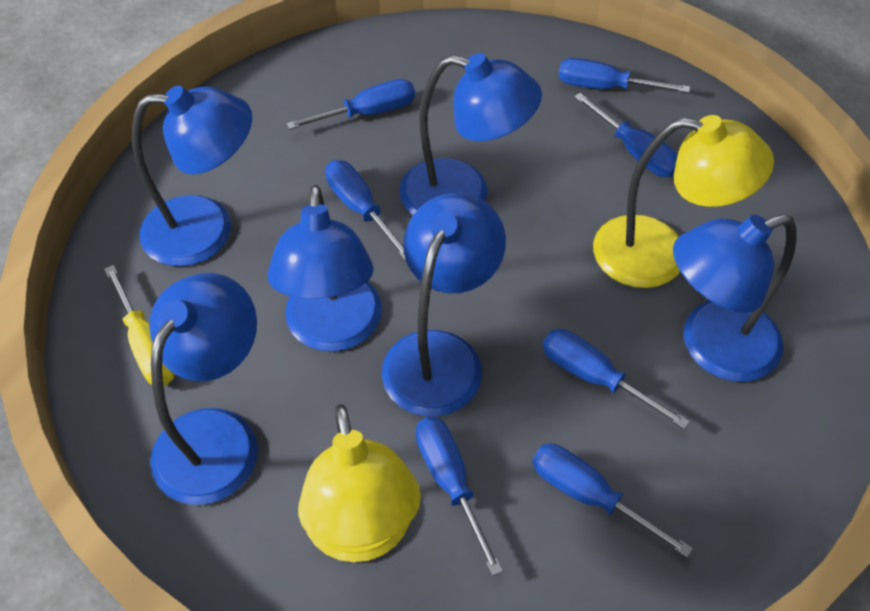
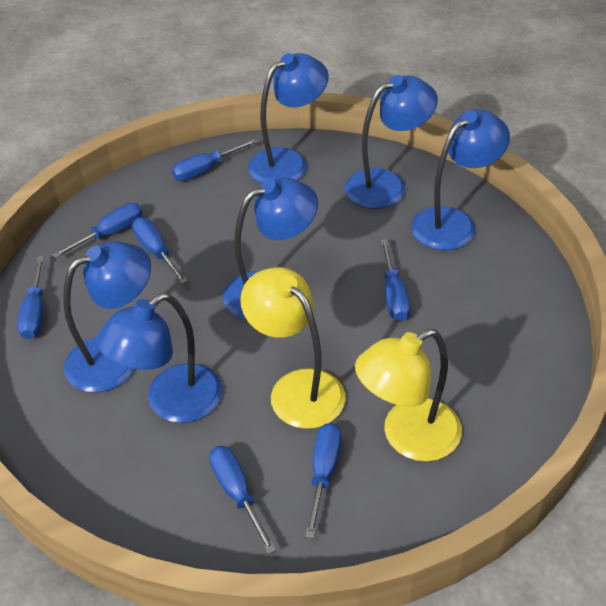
yellow screwdriver: 1 -> 0

